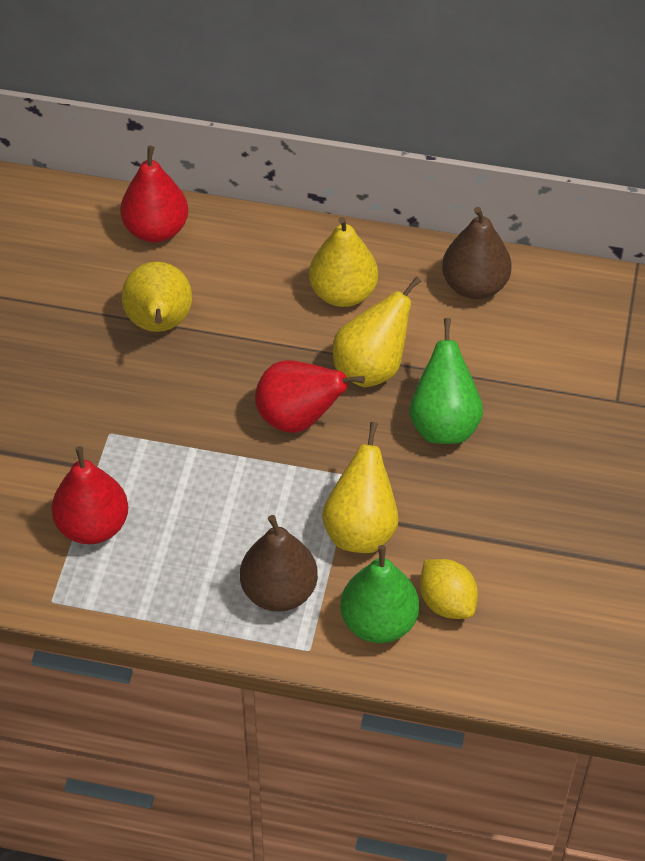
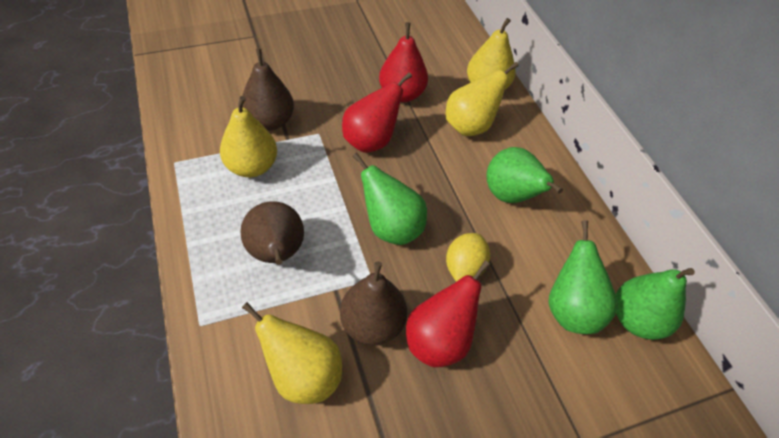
brown pear: 2 -> 3
green pear: 2 -> 4

